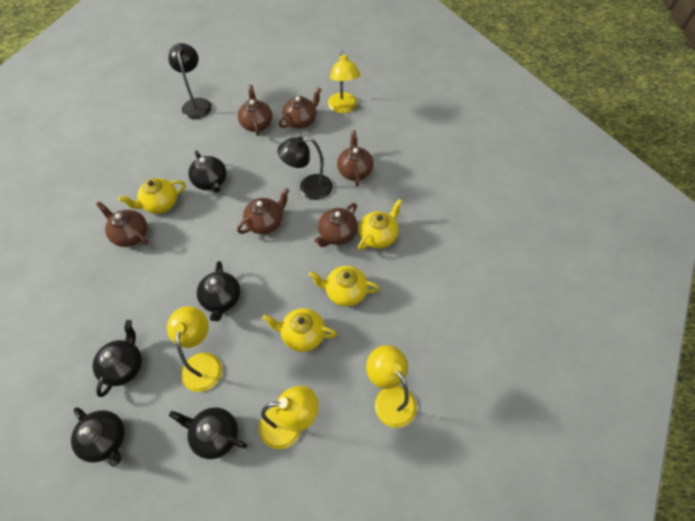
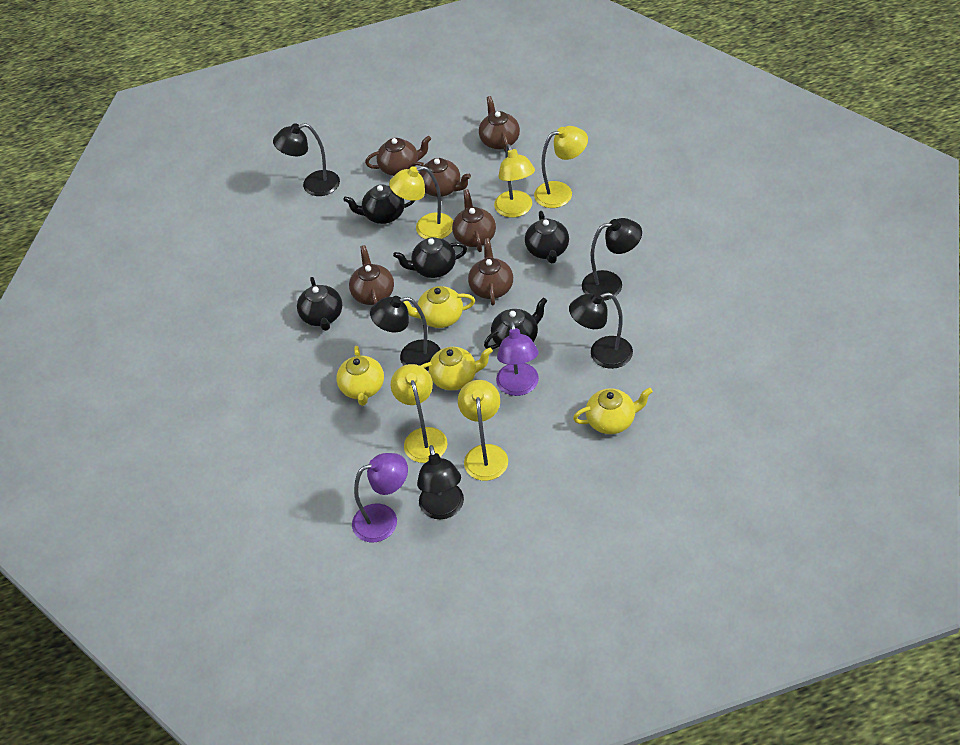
black lamp: 2 -> 5
purple lamp: 0 -> 2
yellow lamp: 4 -> 5

